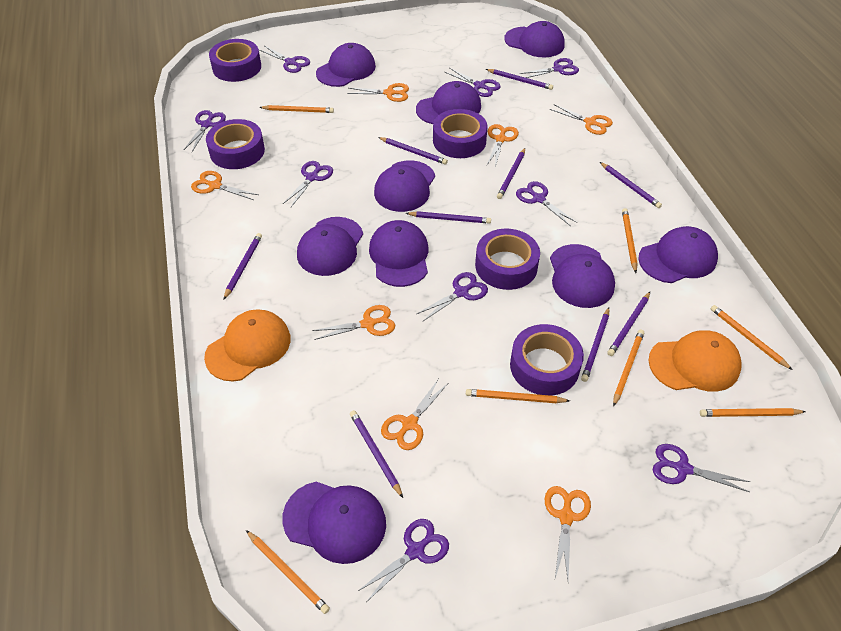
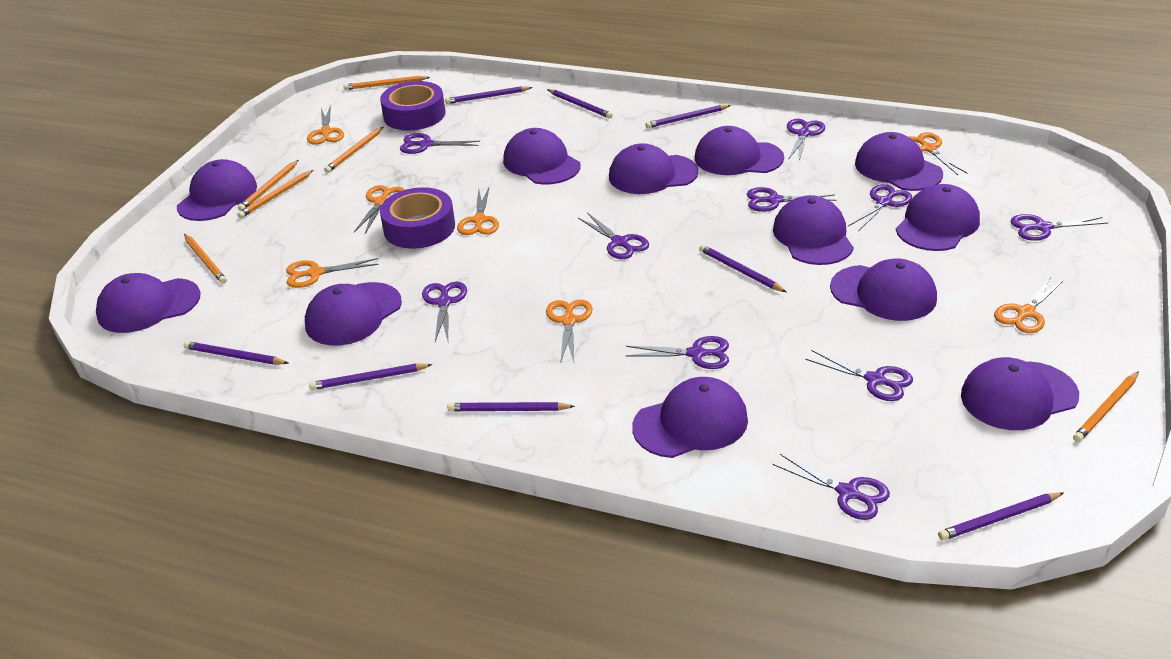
orange cap: 2 -> 0
orange pencil: 7 -> 6
purple cap: 9 -> 12
purple pencil: 9 -> 8
purple scissors: 9 -> 10
purple tape: 5 -> 2

